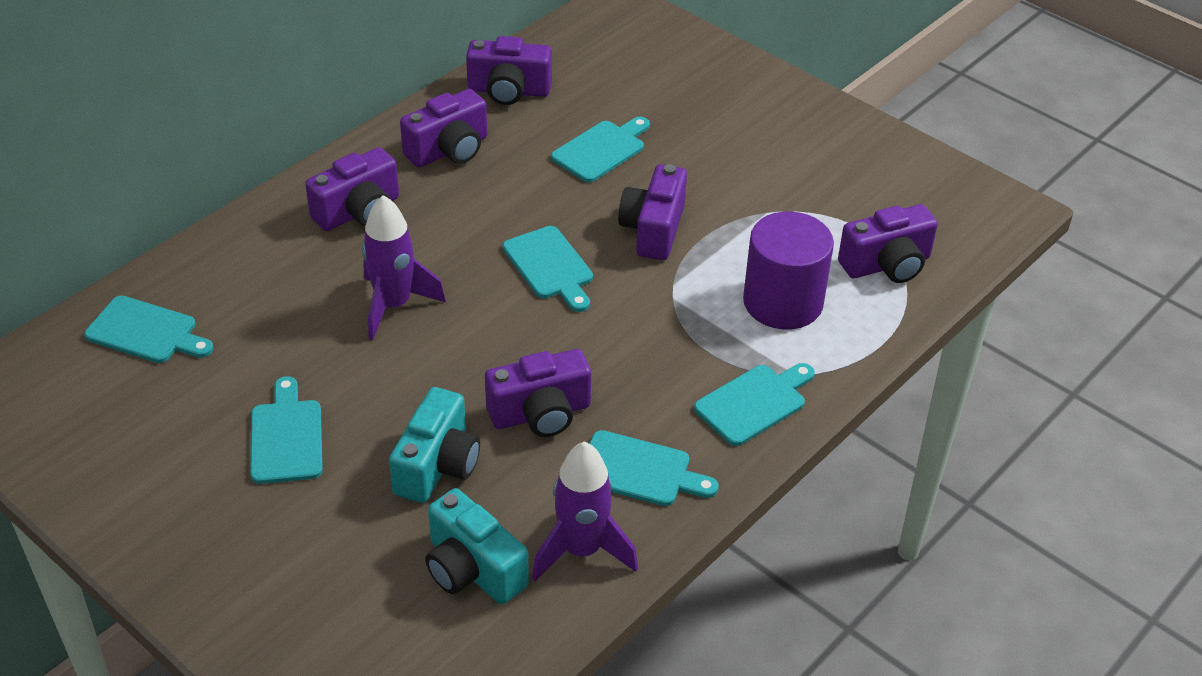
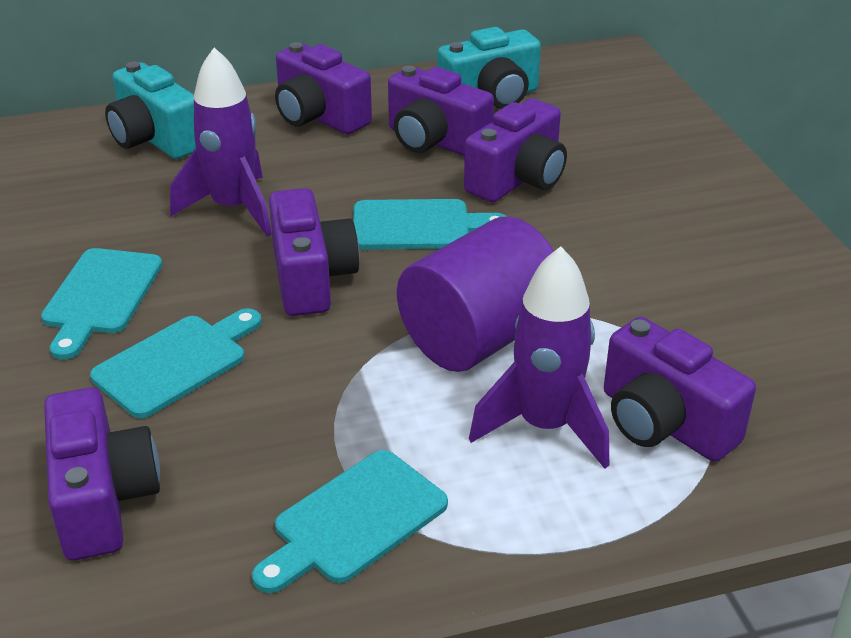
turquoise cutting board: 6 -> 4

